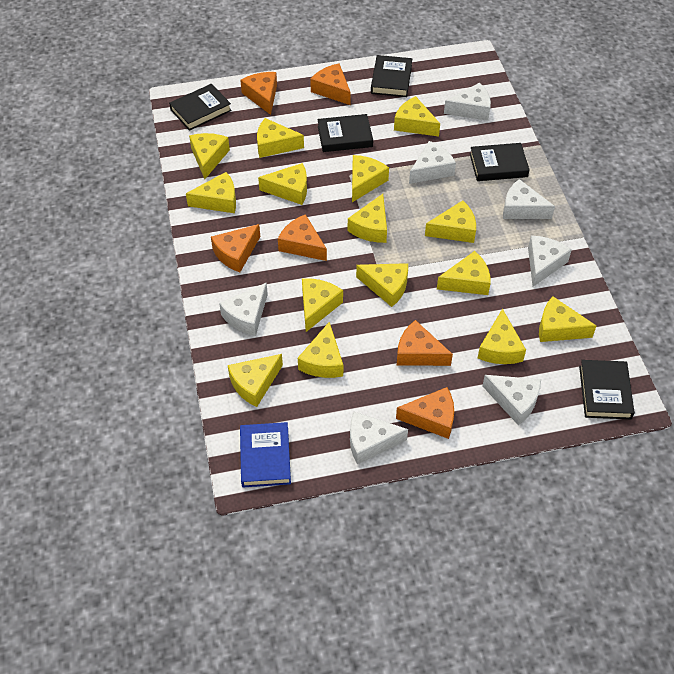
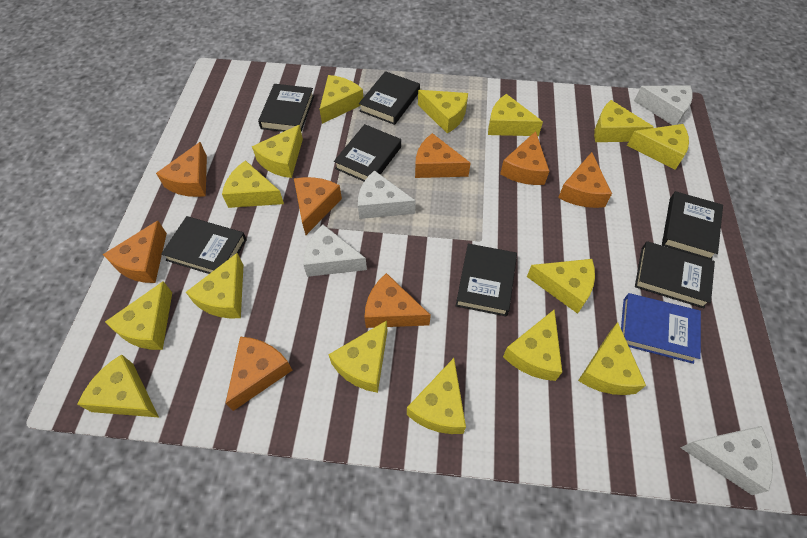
black book: 5 -> 7
orange cheese: 6 -> 8
white cheese: 7 -> 4

